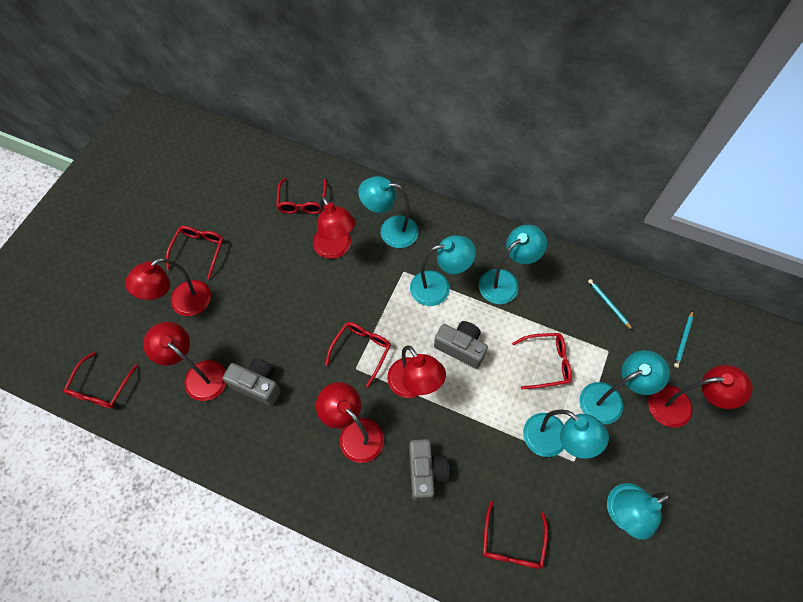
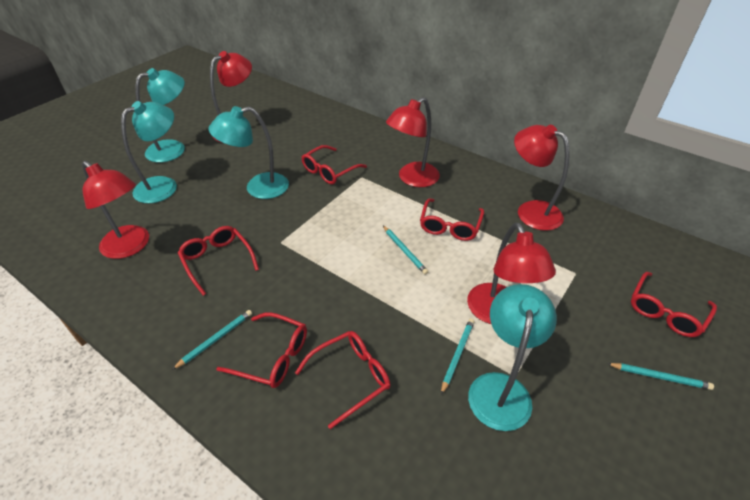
grey camera: 3 -> 0
red lamp: 6 -> 5
turquoise lamp: 6 -> 4
turquoise pencil: 2 -> 4

